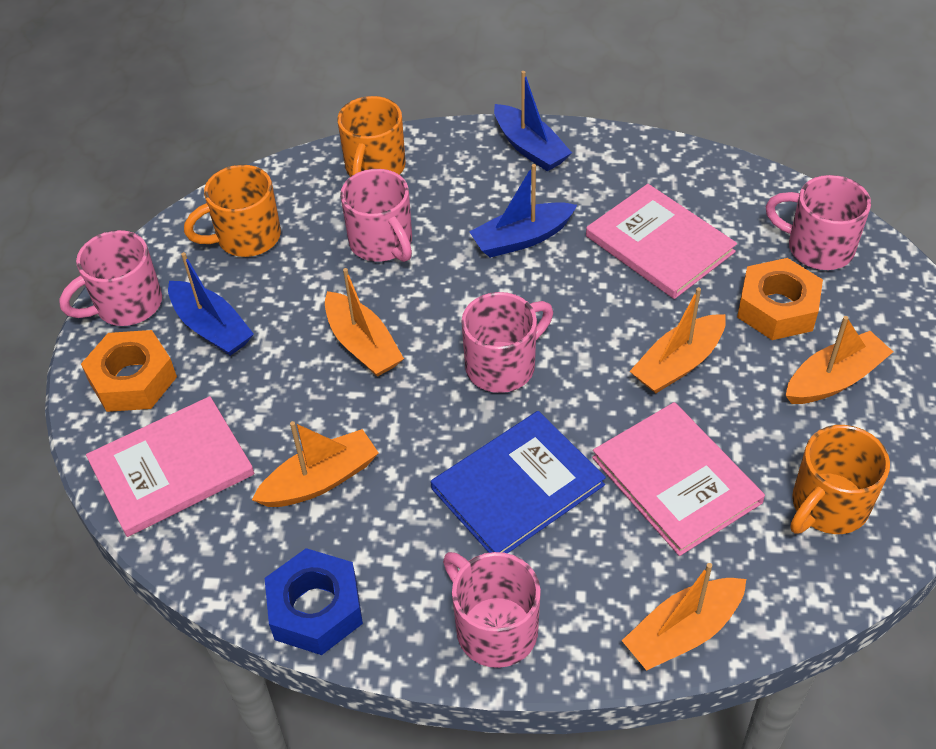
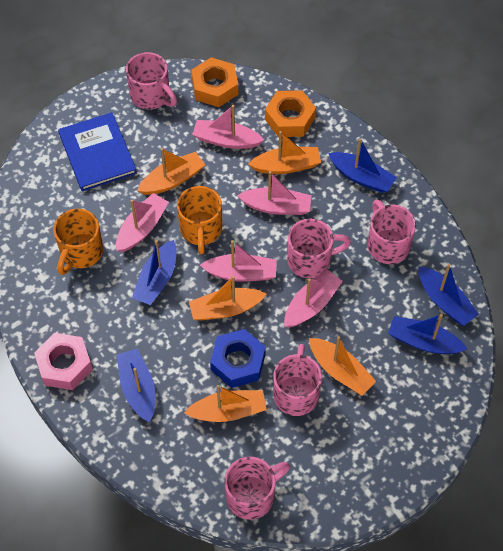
blue boat: 3 -> 5
orange mug: 3 -> 2
pink boat: 0 -> 5
pink book: 3 -> 0
pink nut: 0 -> 1

